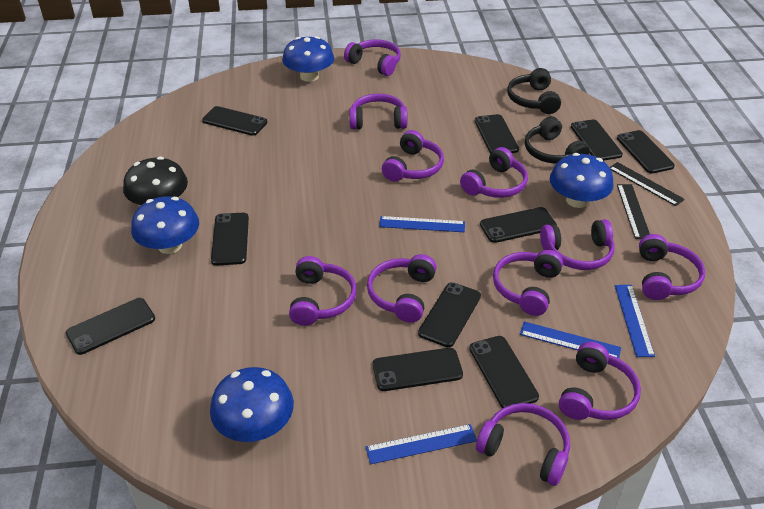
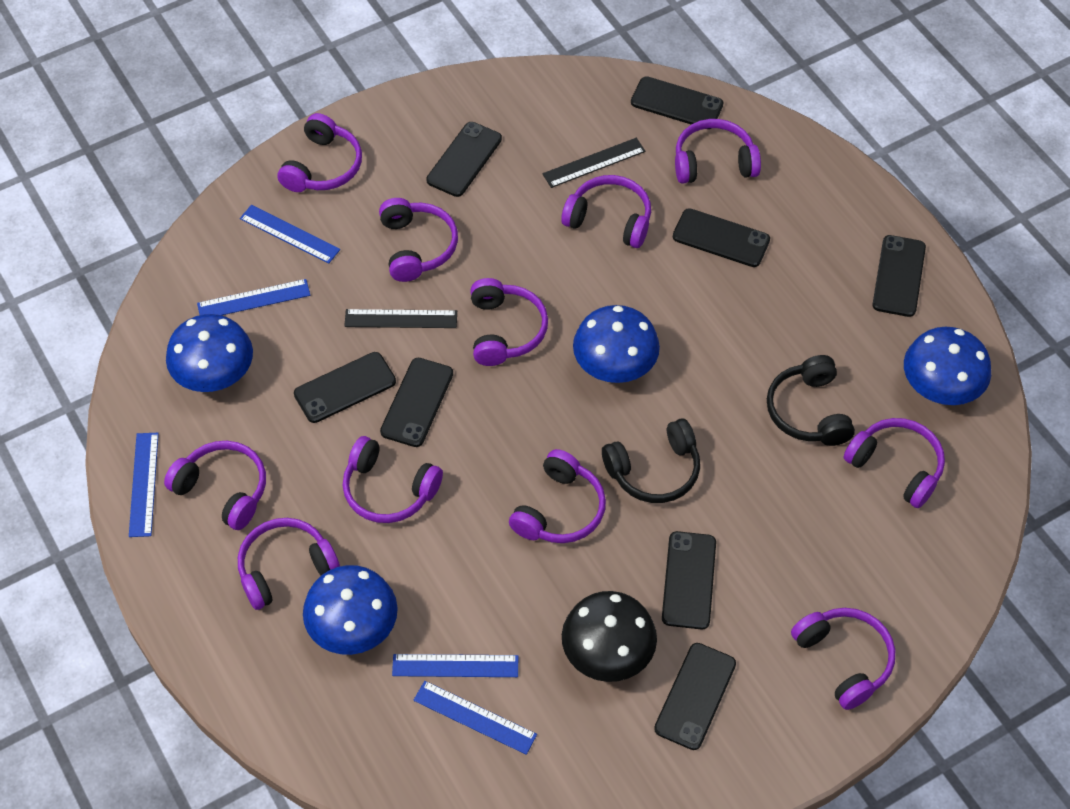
black phone: 10 -> 8
blue ruler: 4 -> 5

